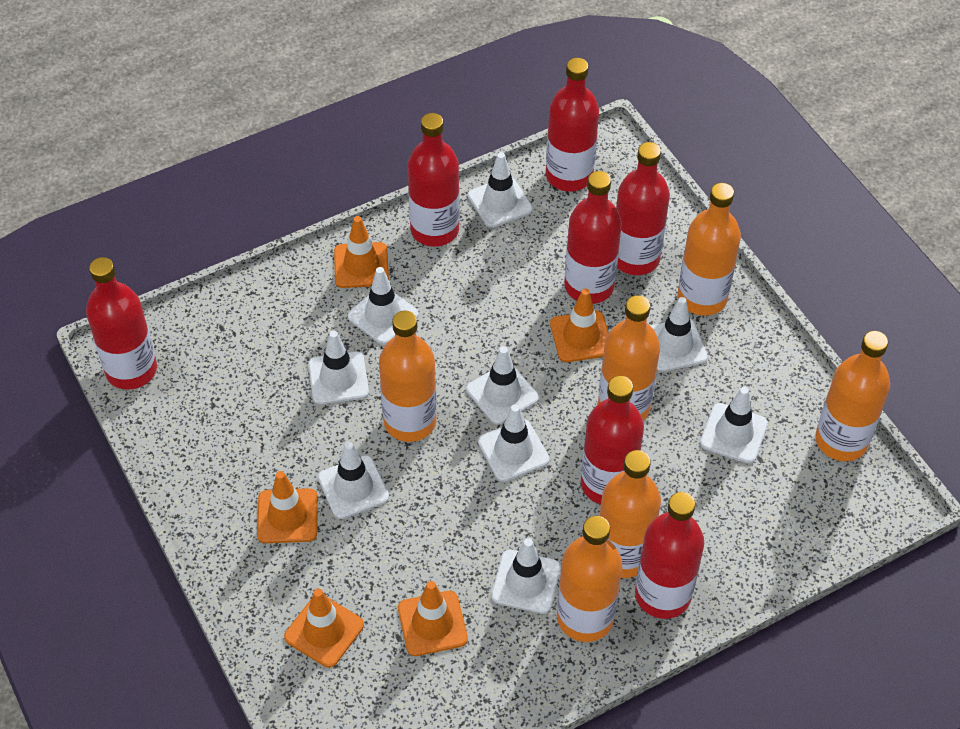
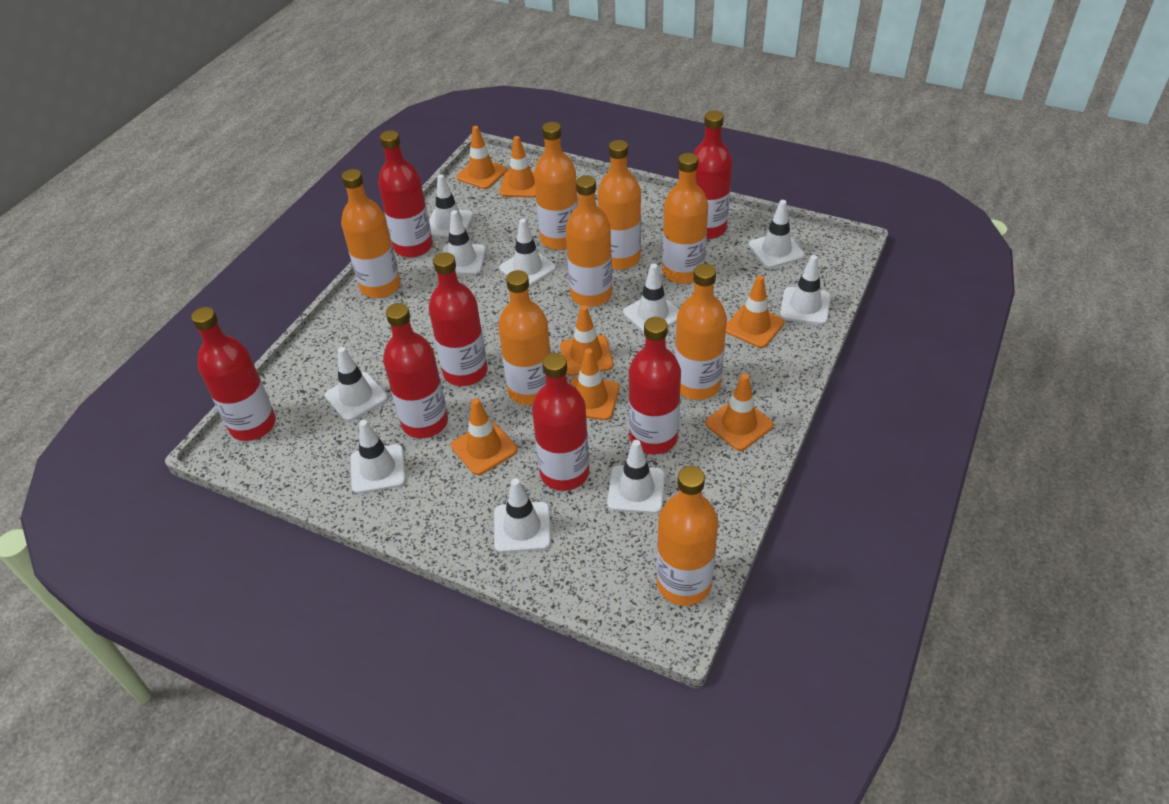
orange bottle: 6 -> 8
orange traffic cone: 5 -> 7
white traffic cone: 9 -> 10

